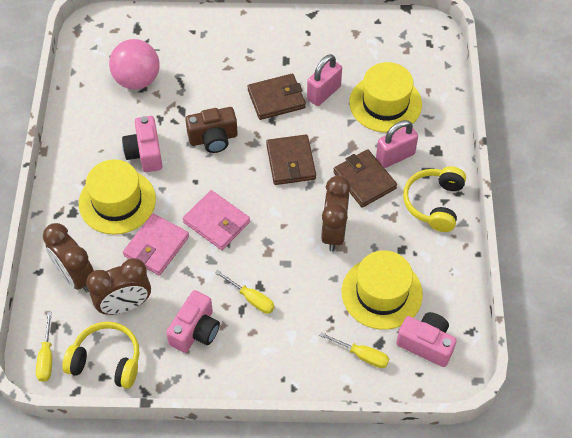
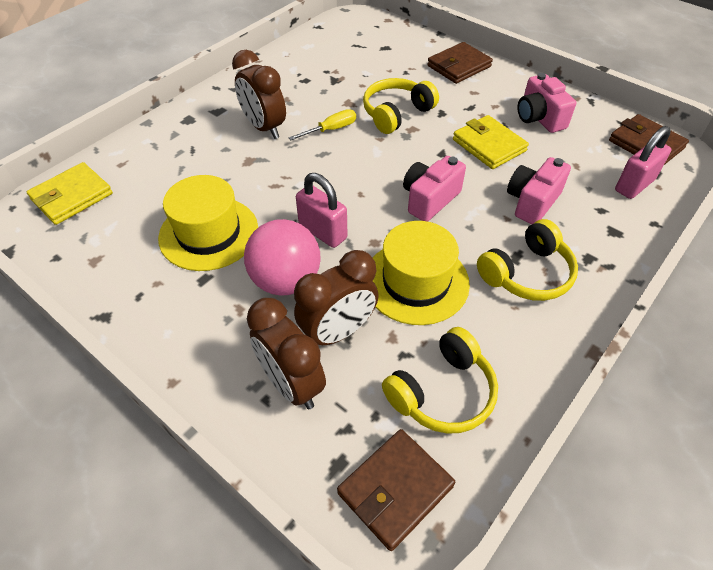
brown camera: 1 -> 0
pink wallet: 2 -> 0
yellow hat: 3 -> 2
yellow headphones: 2 -> 3
yellow screwdriver: 3 -> 1
yellow wallet: 0 -> 2

